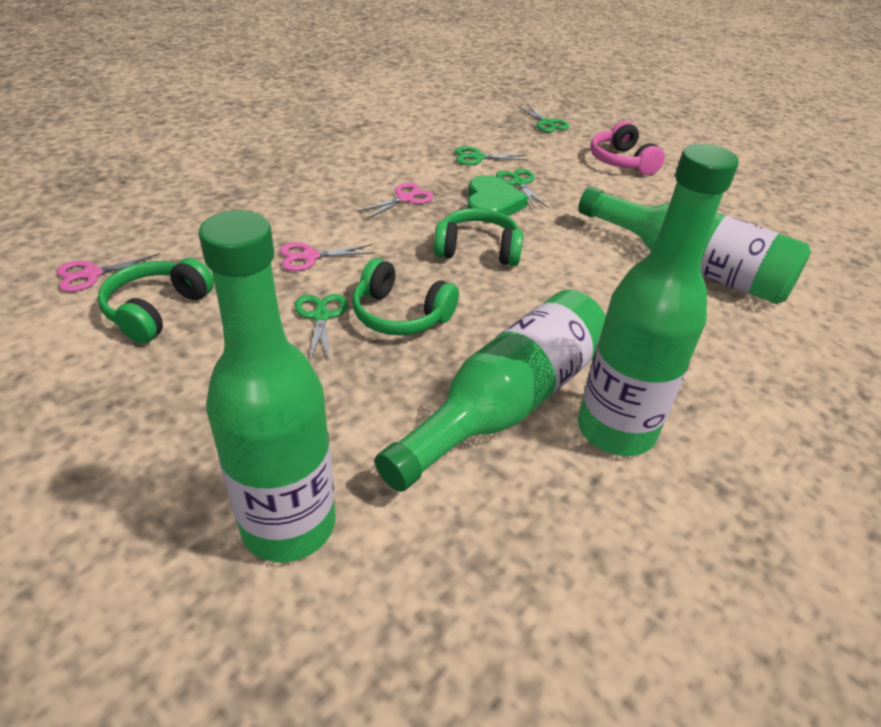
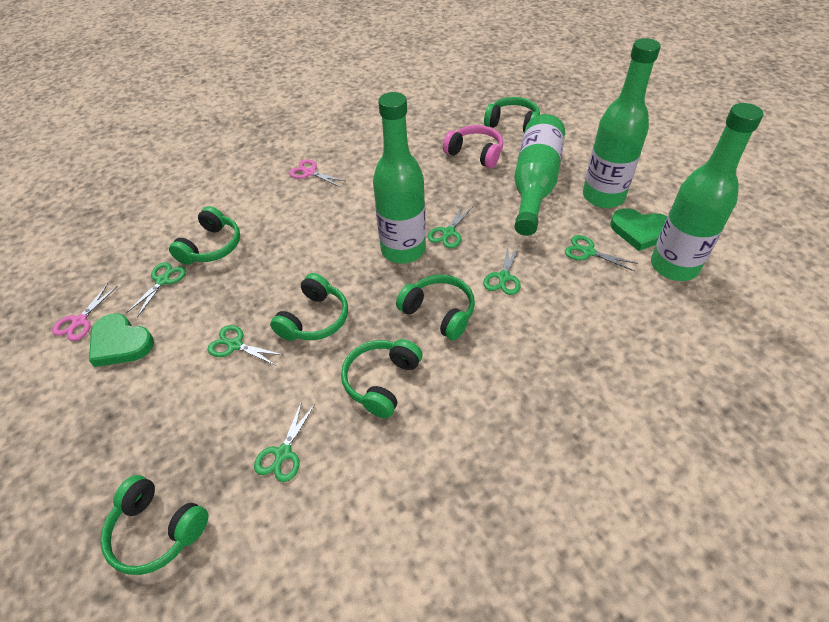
green headphones: 3 -> 6
green heart: 1 -> 2
green scissors: 4 -> 6
pink scissors: 3 -> 2

